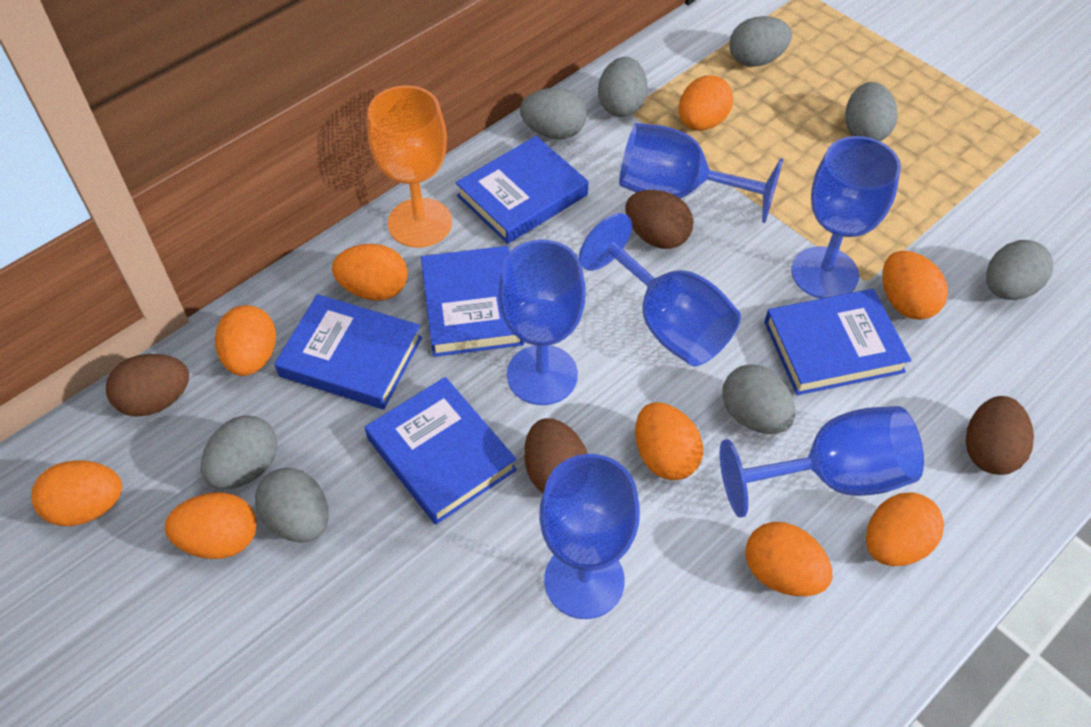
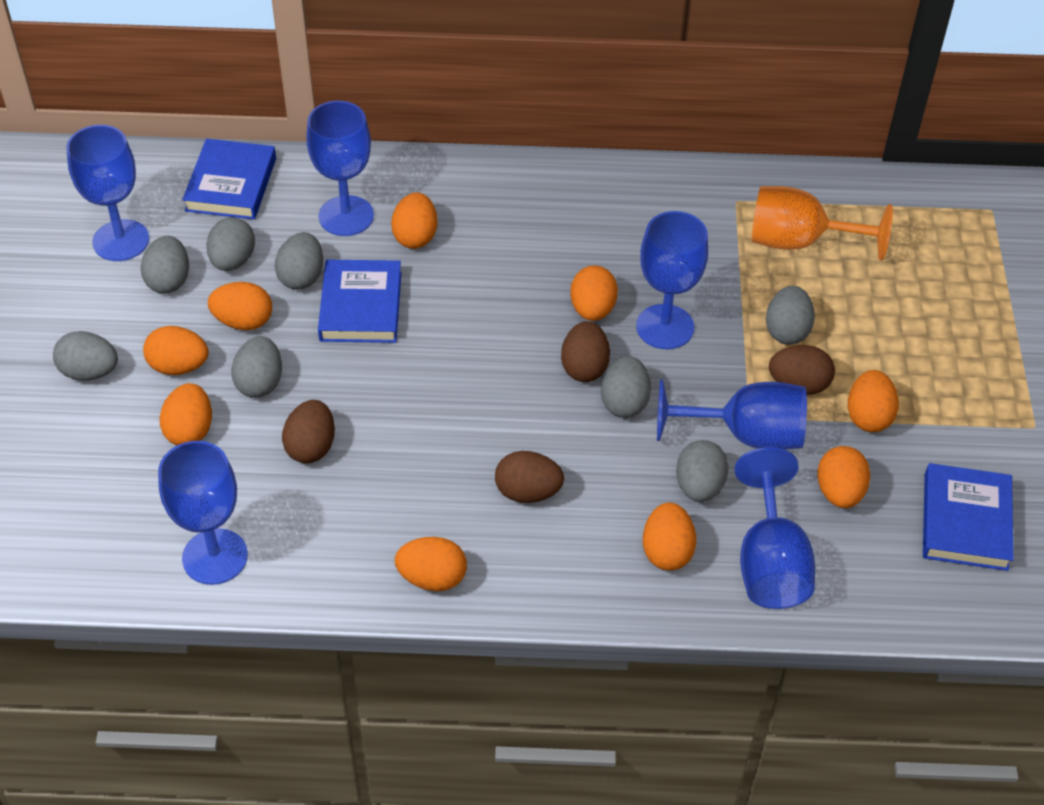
blue book: 5 -> 3

